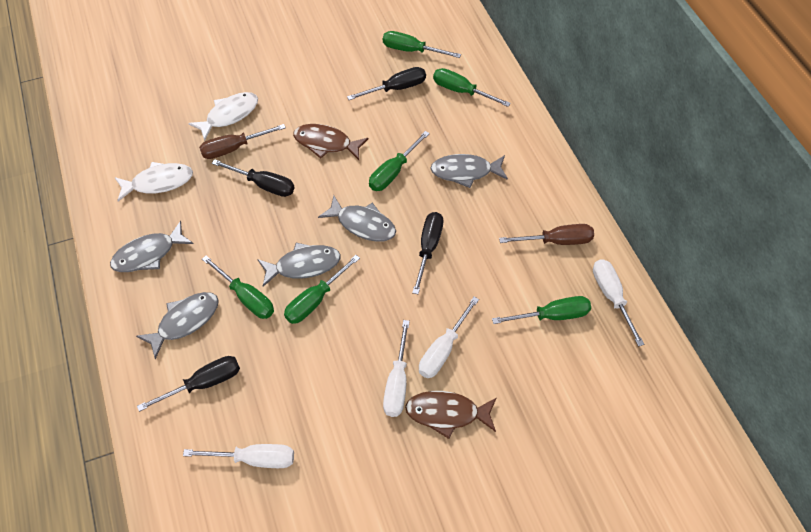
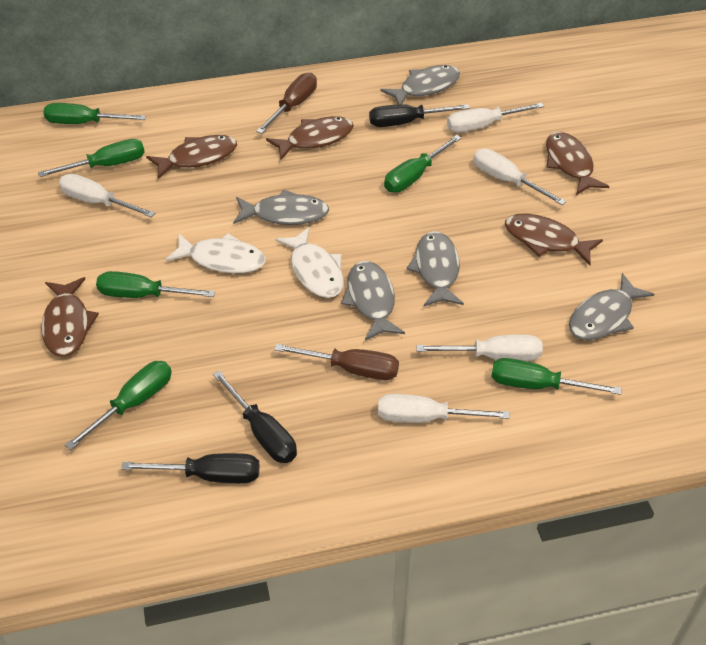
black screwdriver: 4 -> 3
brown fish: 2 -> 5
white screwdriver: 4 -> 5

